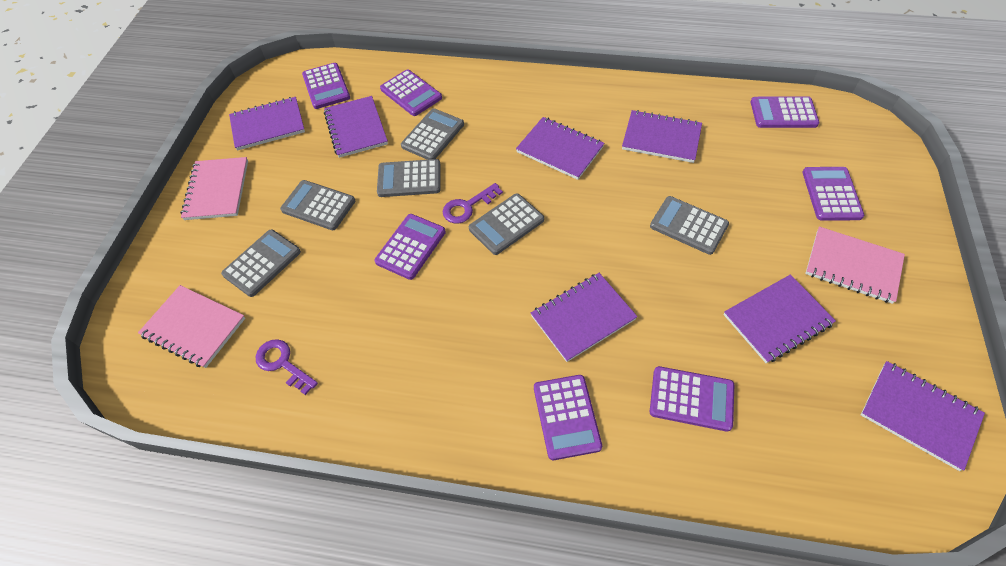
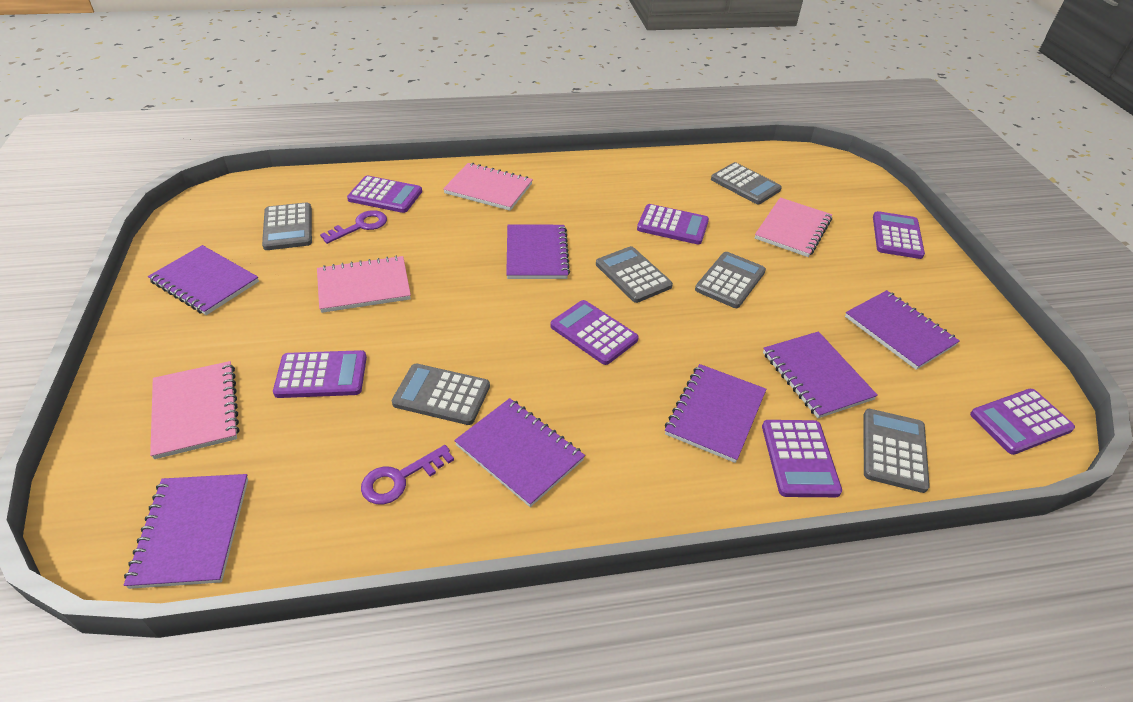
pink notebook: 3 -> 4

